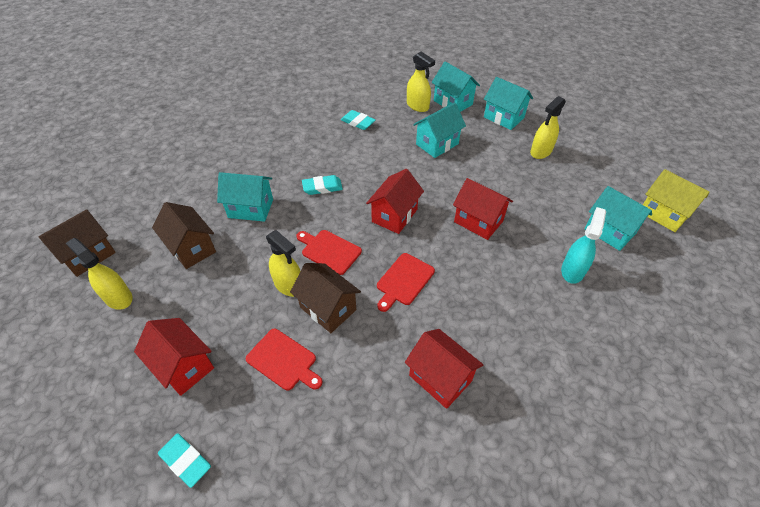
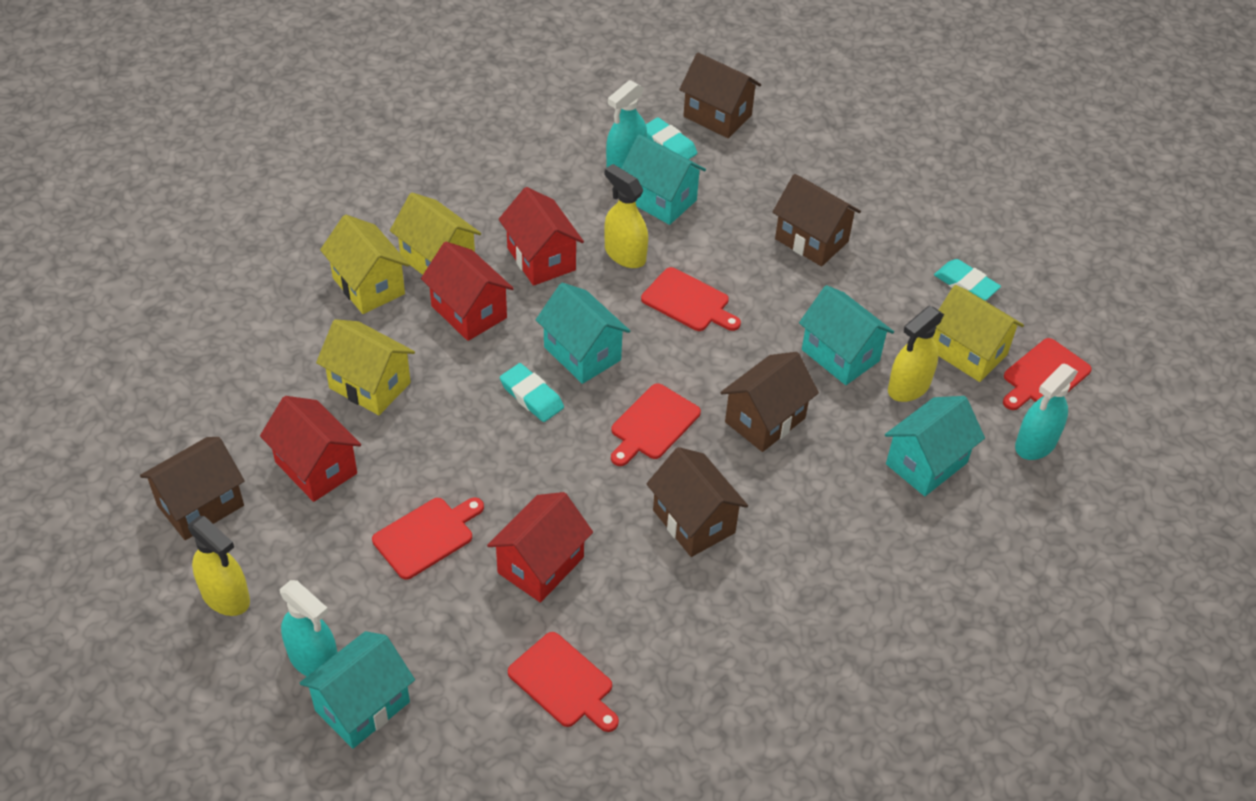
brown house: 3 -> 5
red cutting board: 3 -> 5
turquoise spray bottle: 1 -> 3
yellow house: 1 -> 4
yellow spray bottle: 4 -> 3

